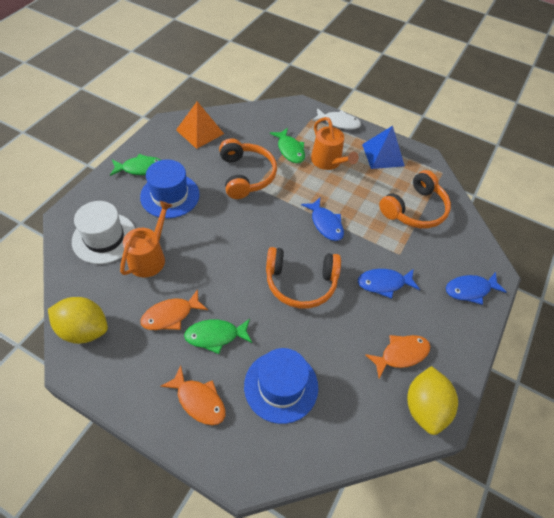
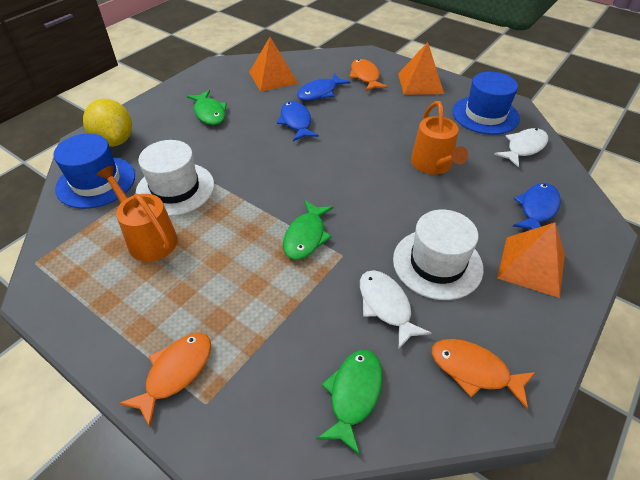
blue pyramid: 1 -> 0
orange headphones: 3 -> 0
orange pyramid: 1 -> 3
white fish: 1 -> 2
white hat: 1 -> 2
yellow lemon: 2 -> 1

